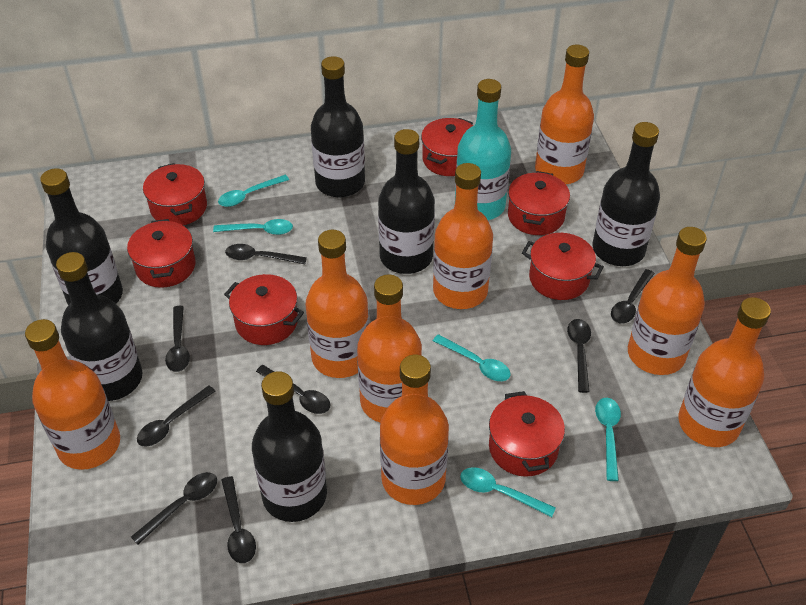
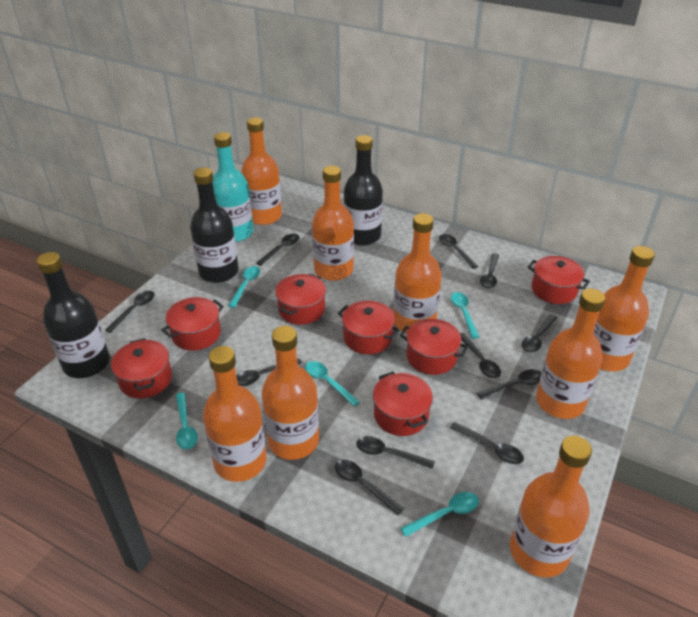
black bottle: 6 -> 3
black spoon: 8 -> 11

